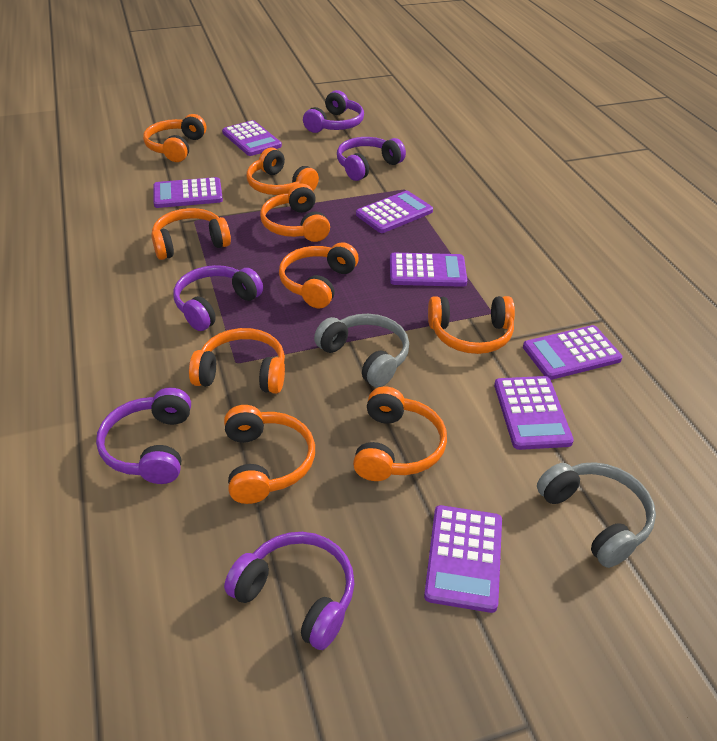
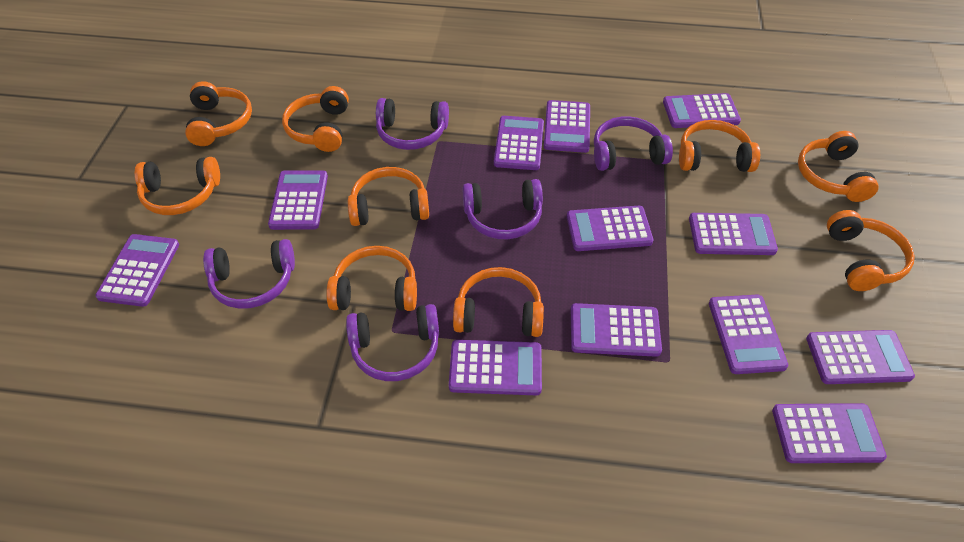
grey headphones: 2 -> 0
purple calculator: 7 -> 12

